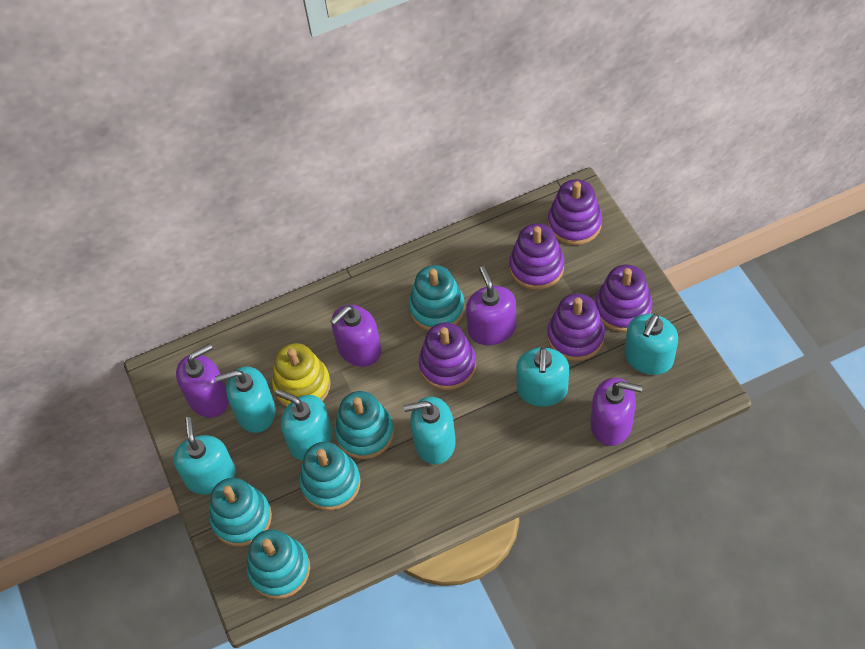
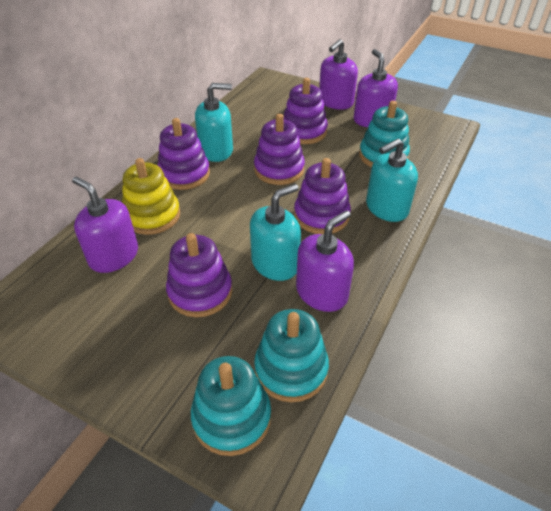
turquoise soap dispenser: 6 -> 3
turquoise stacking toy: 5 -> 3

